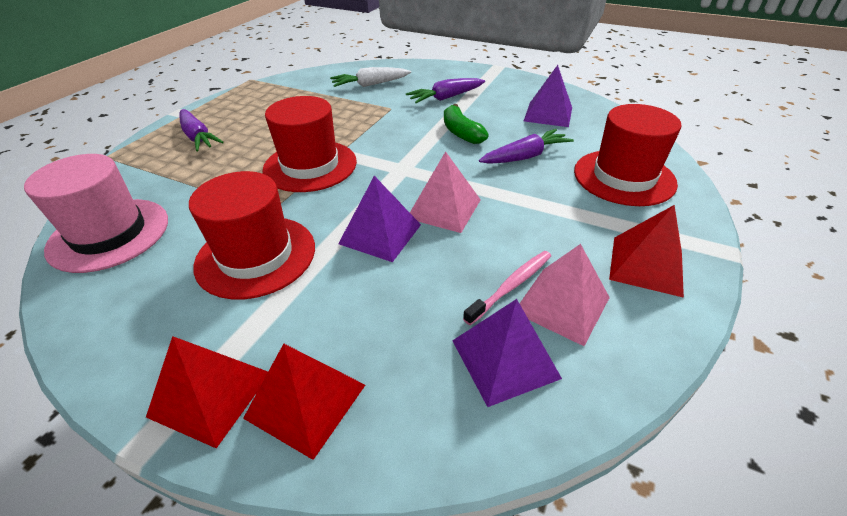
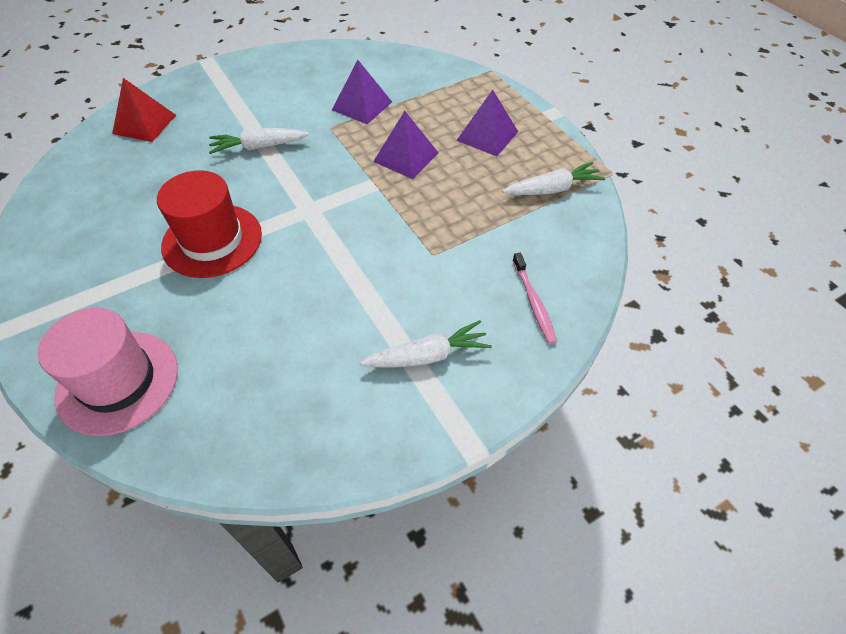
green banana: 1 -> 0
pink pyramid: 2 -> 0
purple carrot: 3 -> 0
red hat: 3 -> 1
red pyramid: 3 -> 1
white carrot: 1 -> 3

